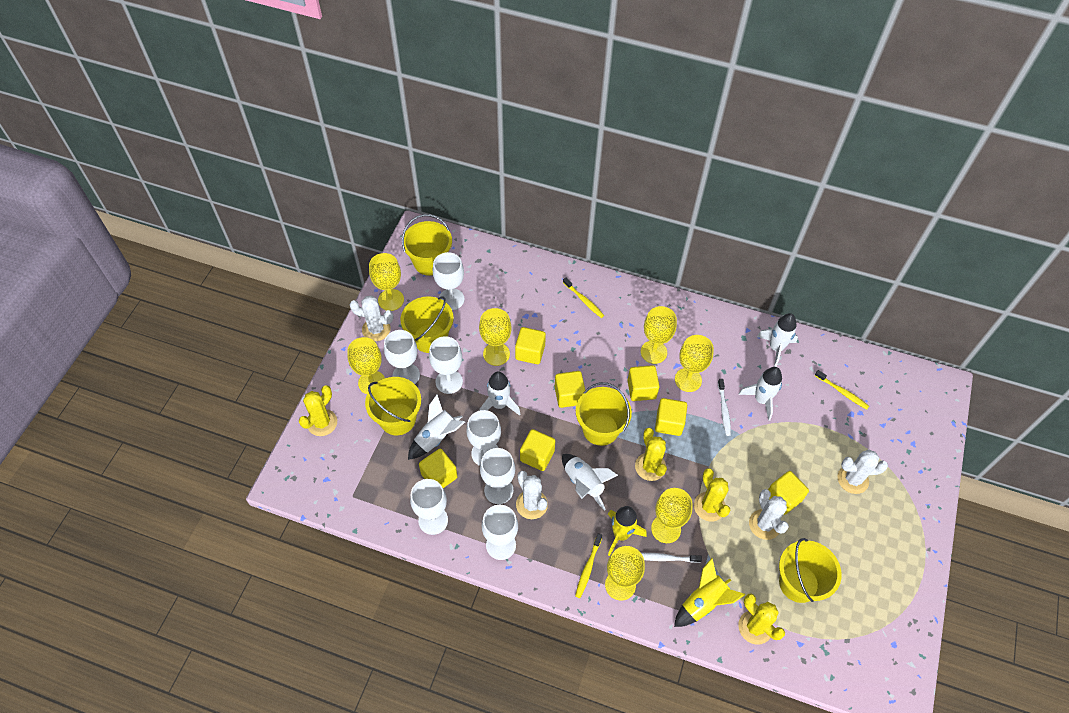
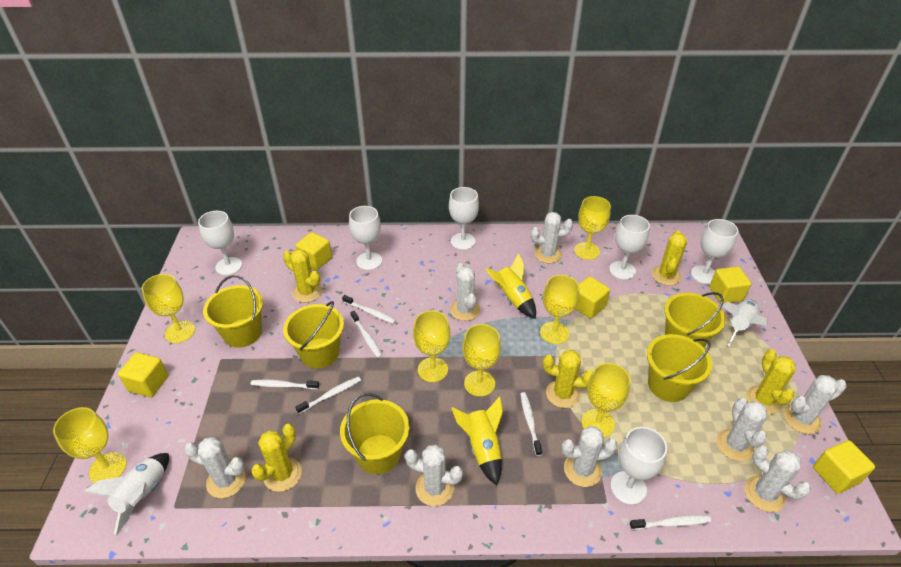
white cactus: 4 -> 8
white goblet: 7 -> 6
white rocket: 5 -> 2
white toothbrush: 2 -> 6
yellow cactus: 4 -> 5
yellow cube: 7 -> 5
yellow toothbrush: 3 -> 0

